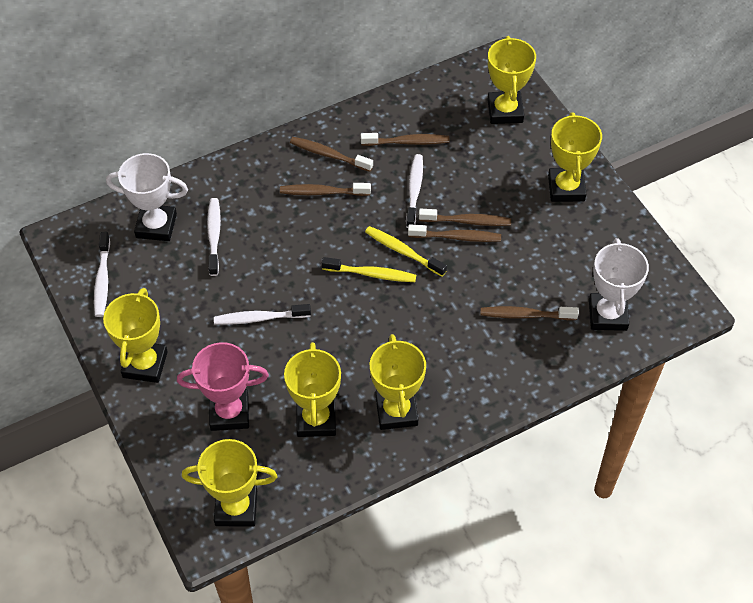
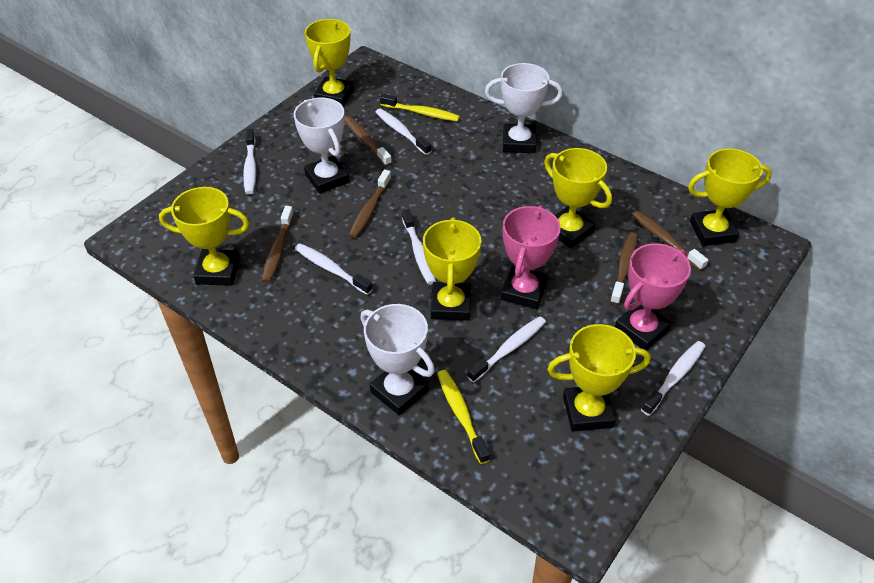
brown toothbrush: 6 -> 5
pink trophy: 1 -> 2
white toothbrush: 4 -> 6
white trophy: 2 -> 3

